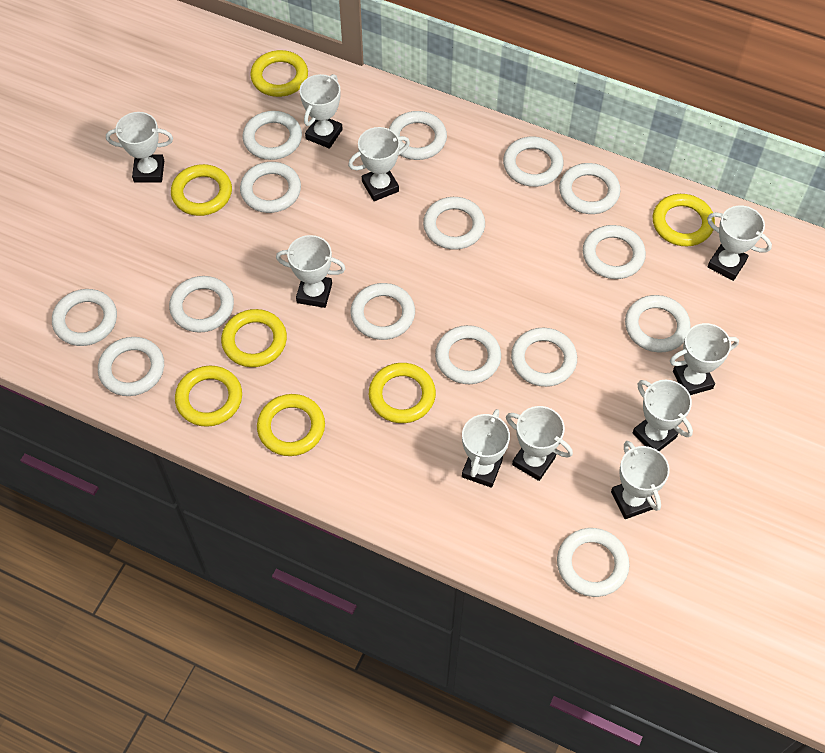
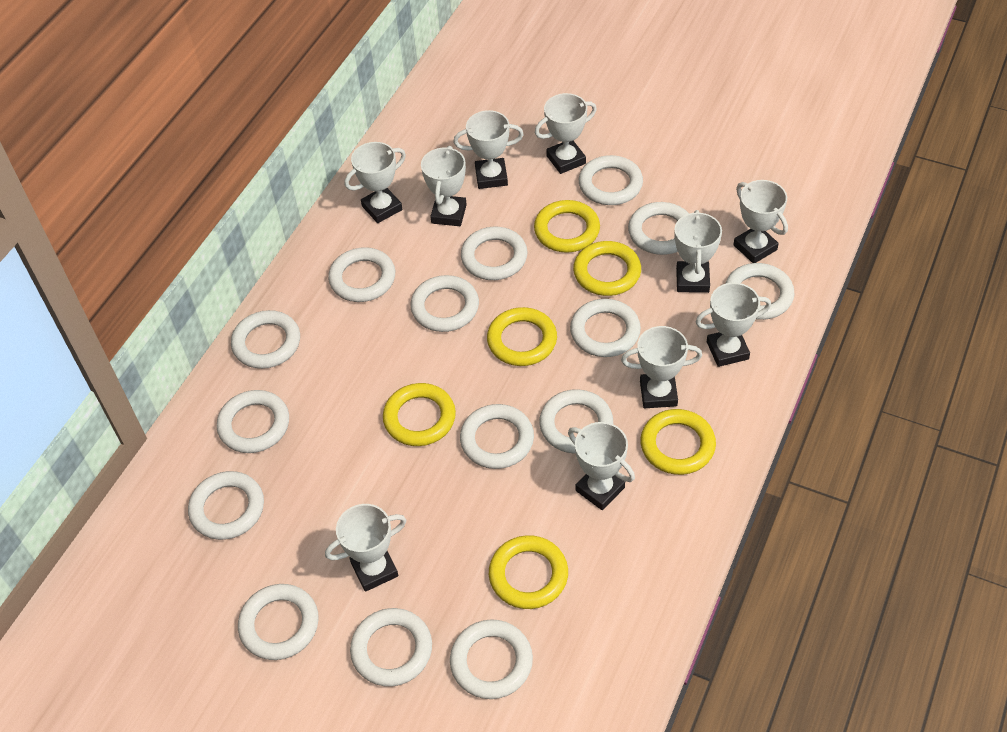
yellow ring: 7 -> 6

